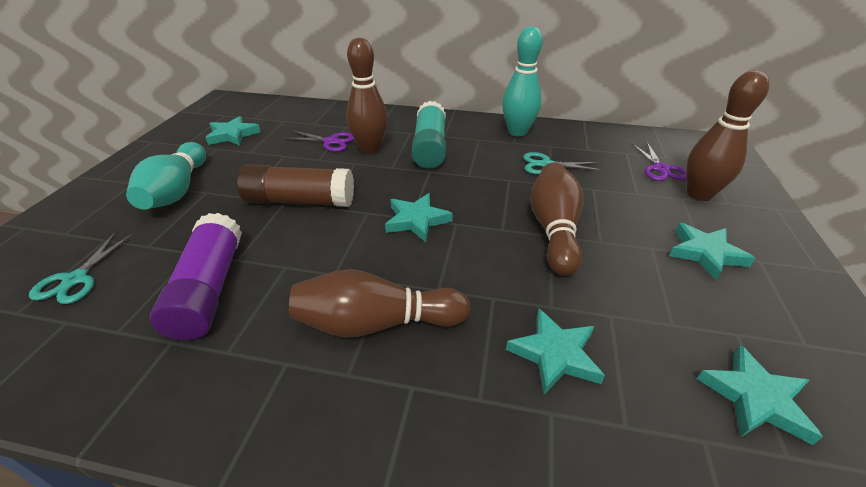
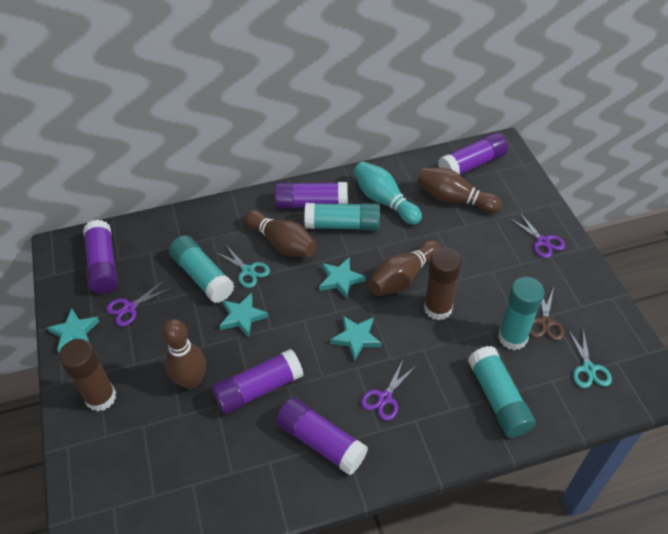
brown glue stick: 1 -> 2
brown scissors: 0 -> 1
purple glue stick: 1 -> 5
purple scissors: 2 -> 3
turquoise bowling pin: 2 -> 1
turquoise glue stick: 1 -> 4
turquoise star: 5 -> 4

